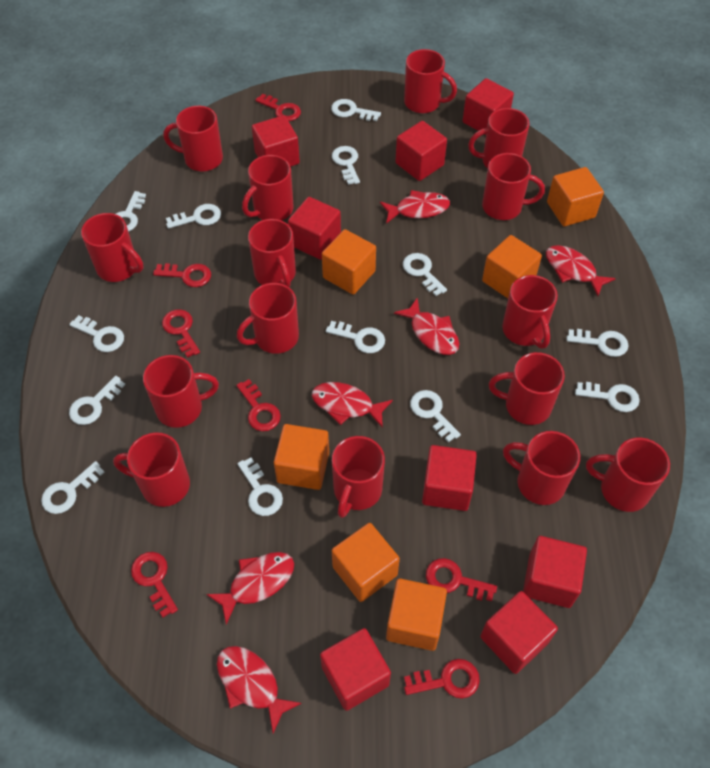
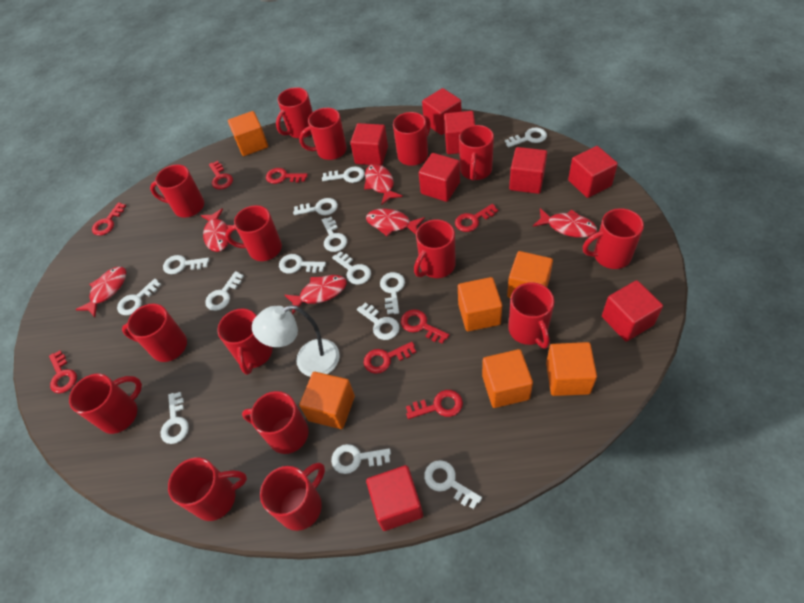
red key: 7 -> 8
white key: 13 -> 14
white lamp: 0 -> 1

